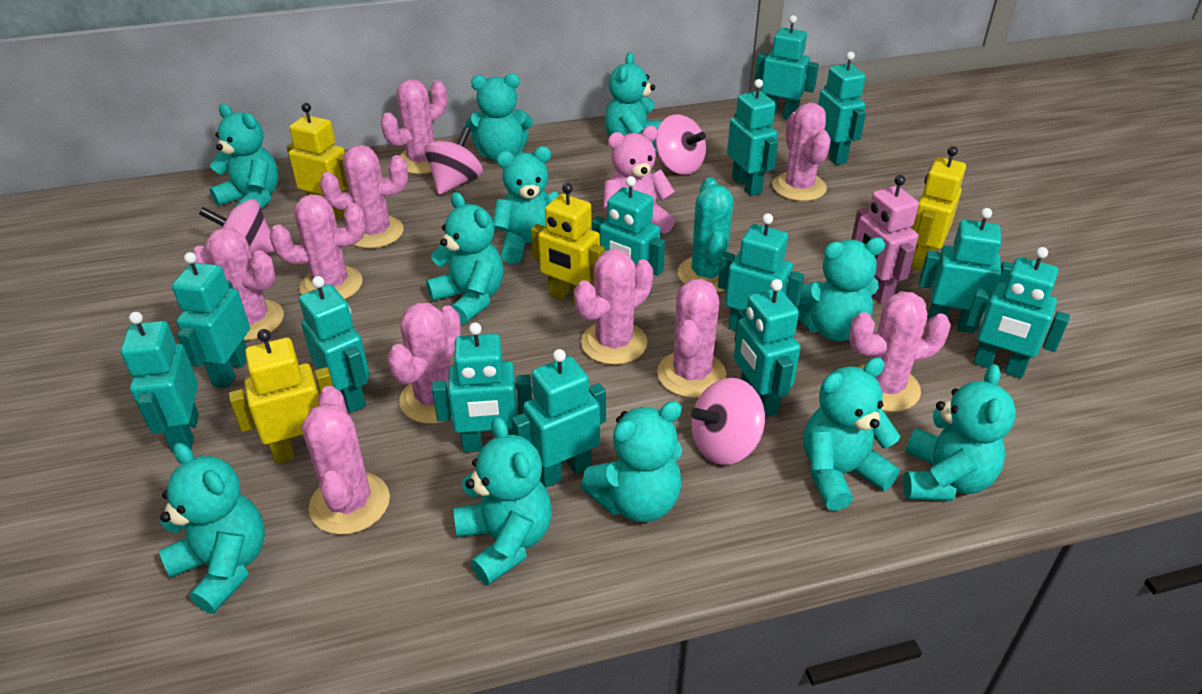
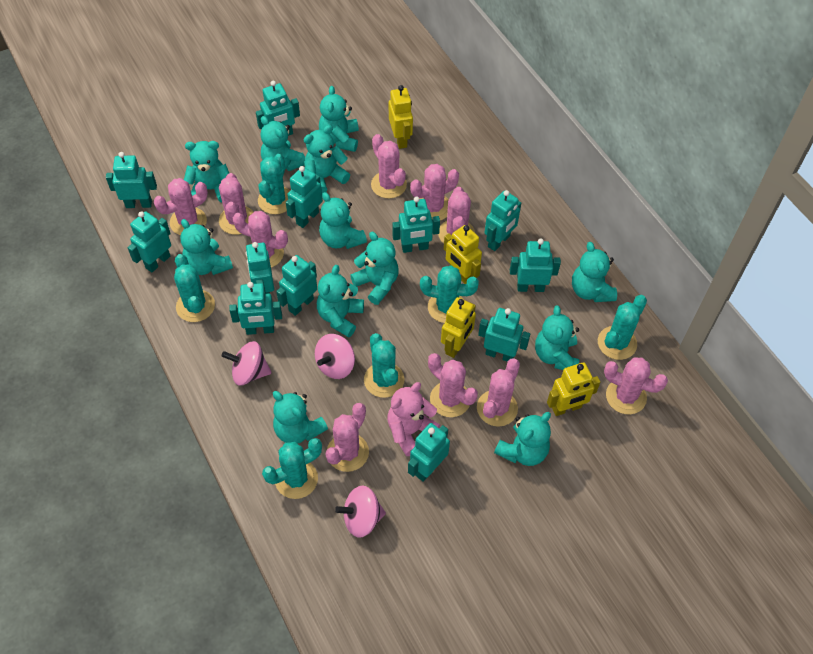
pink robot: 1 -> 0
pink spinning top: 4 -> 3
turquoise cactus: 1 -> 6
turquoise robot: 13 -> 12
turquoise teddy bear: 11 -> 12

